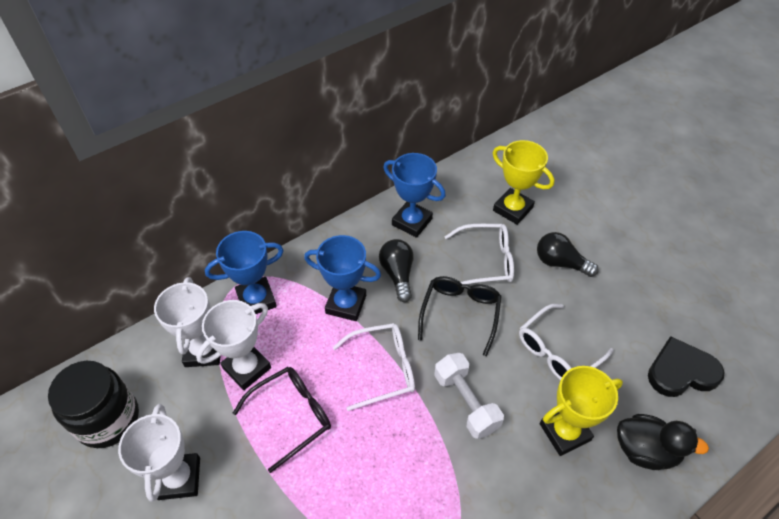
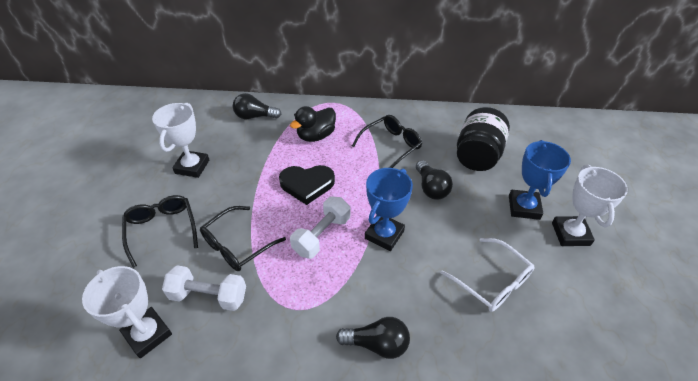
black glasses: 2 -> 3
black light bulb: 2 -> 3
blue trophy: 3 -> 2
white dumbbell: 1 -> 2
white glasses: 3 -> 1
yellow trophy: 2 -> 0

